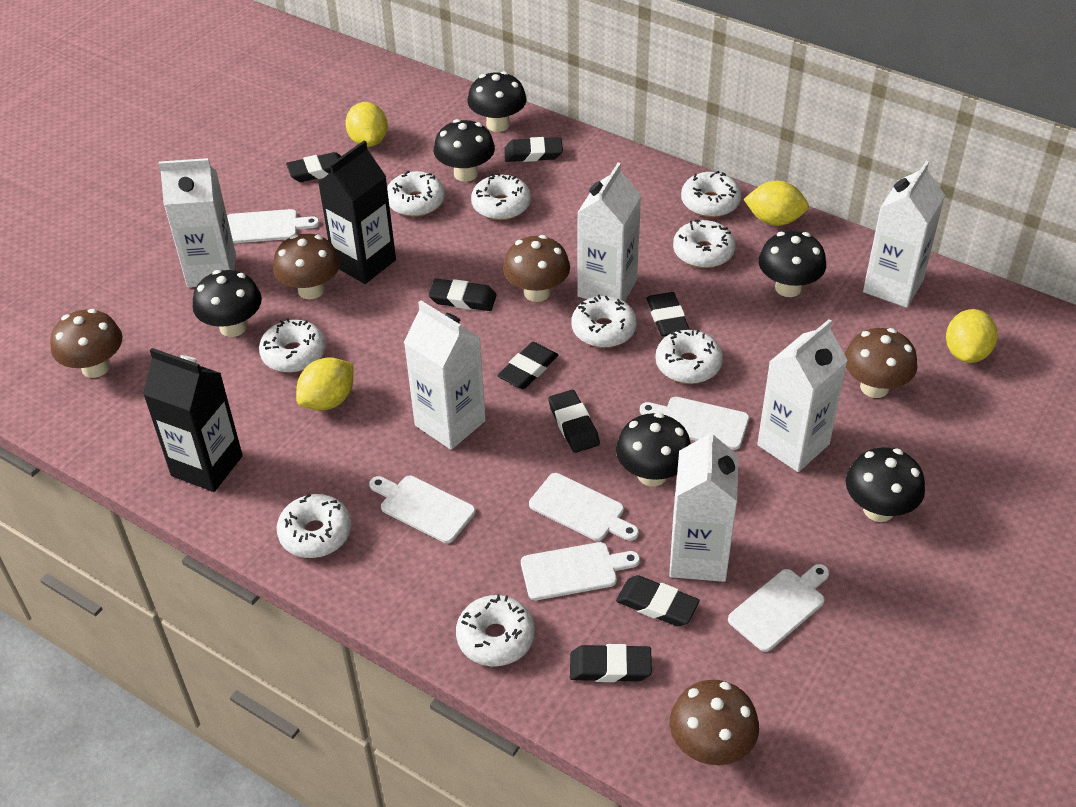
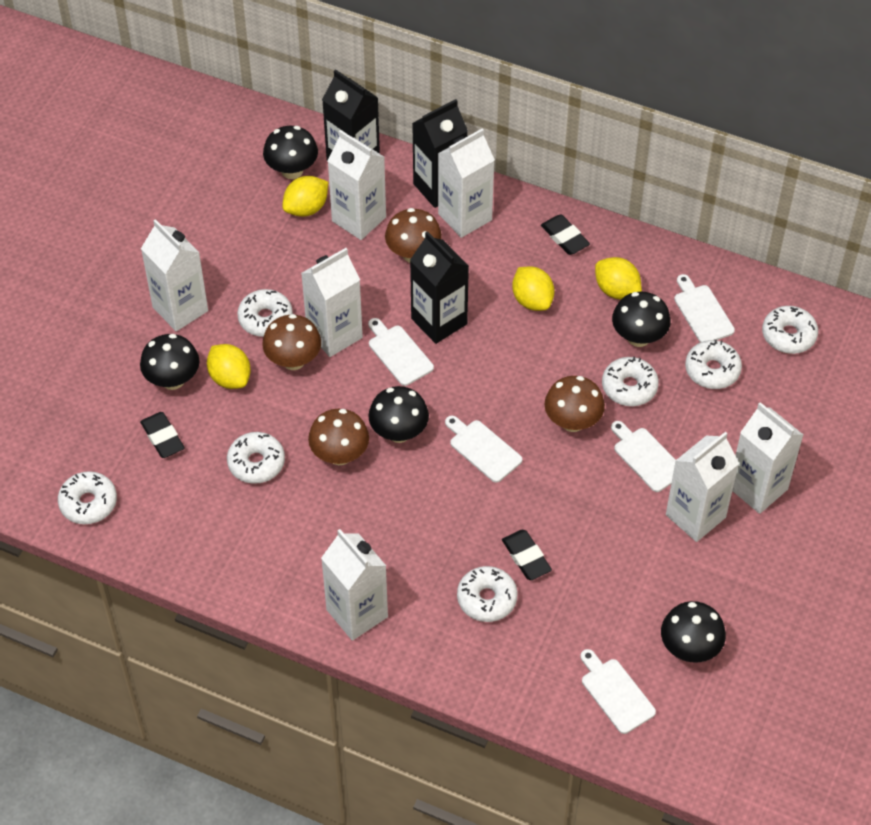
black carton: 2 -> 3
black eraser: 8 -> 3
black mushroom: 6 -> 5
brown mushroom: 5 -> 4
white carton: 6 -> 7
white cutting board: 6 -> 5
white donut: 9 -> 7

